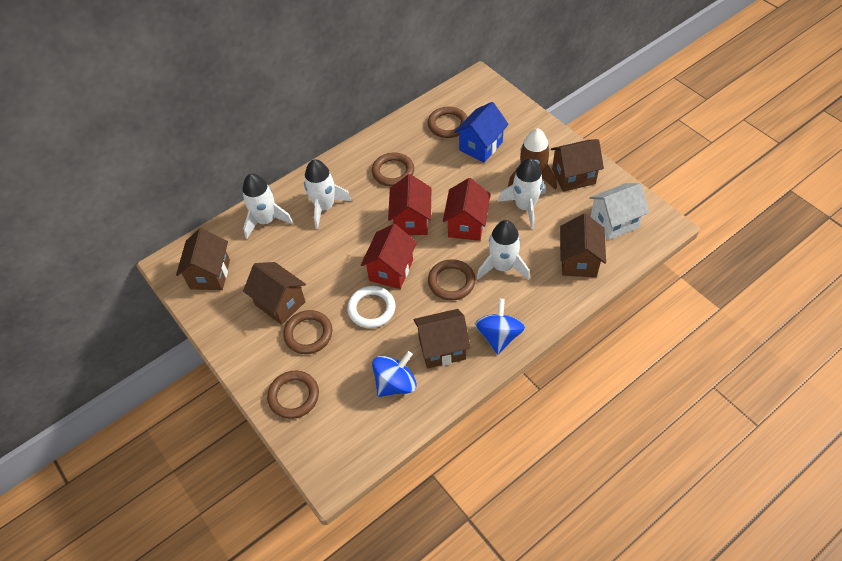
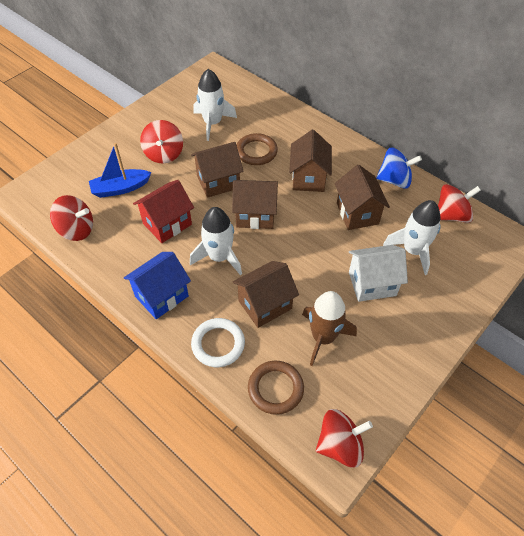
blue boat: 0 -> 1
blue spinning top: 2 -> 1
brown ring: 5 -> 2
red house: 3 -> 1
red spinning top: 0 -> 4
white rocket: 4 -> 3

